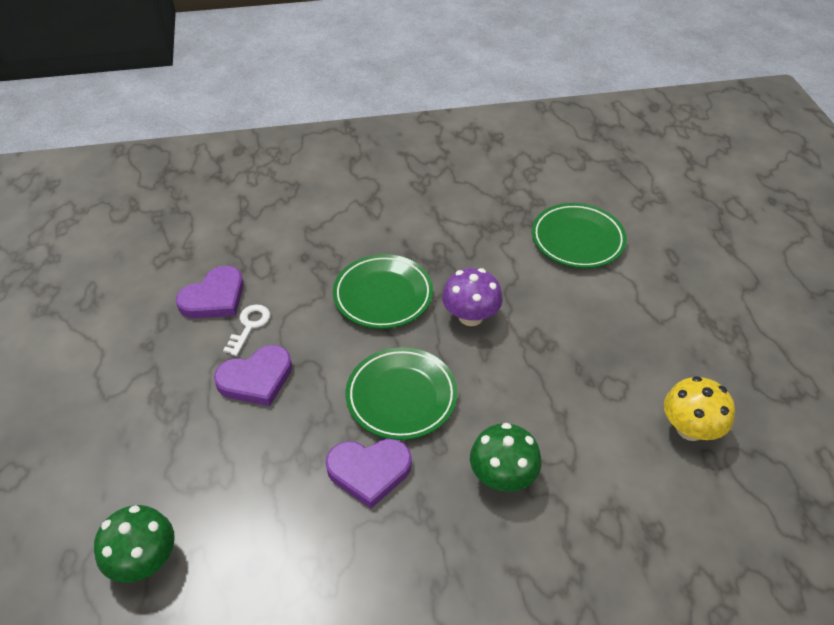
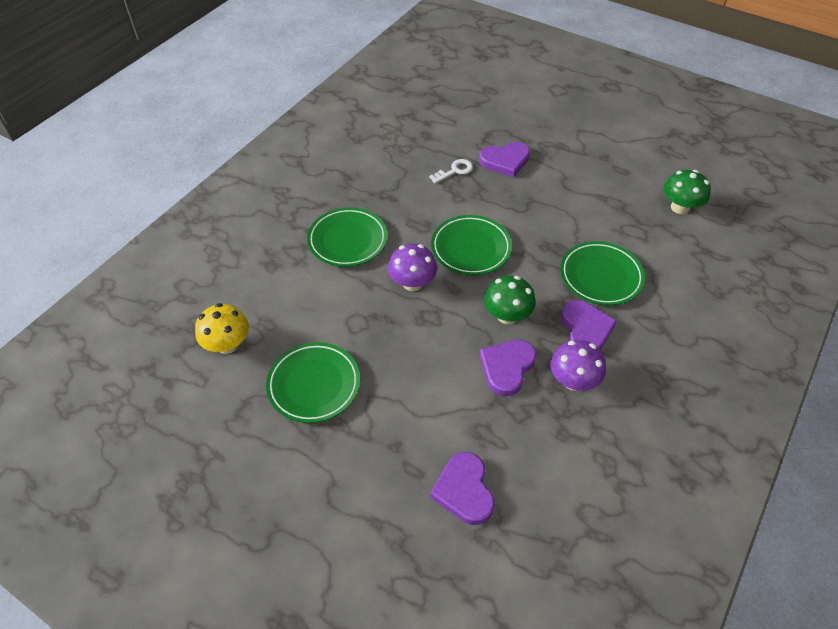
green plate: 3 -> 4
purple heart: 3 -> 4
purple mushroom: 1 -> 2

